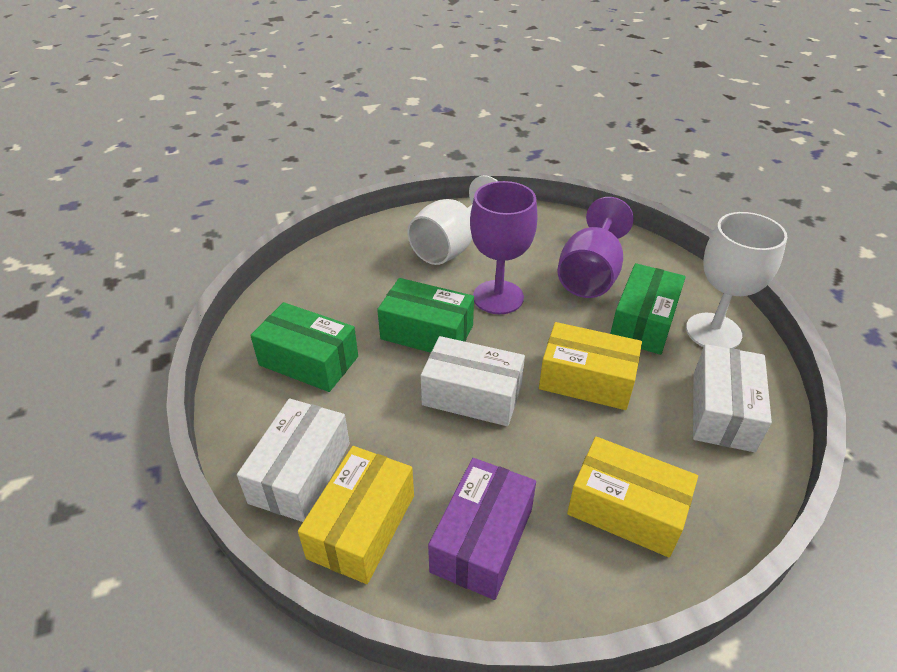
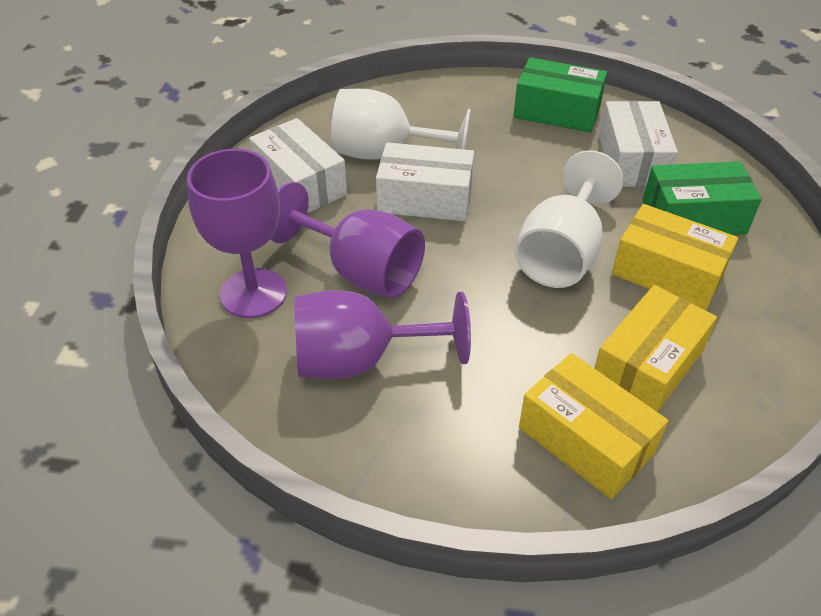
green box: 3 -> 2
purple box: 1 -> 0
purple goblet: 2 -> 3

